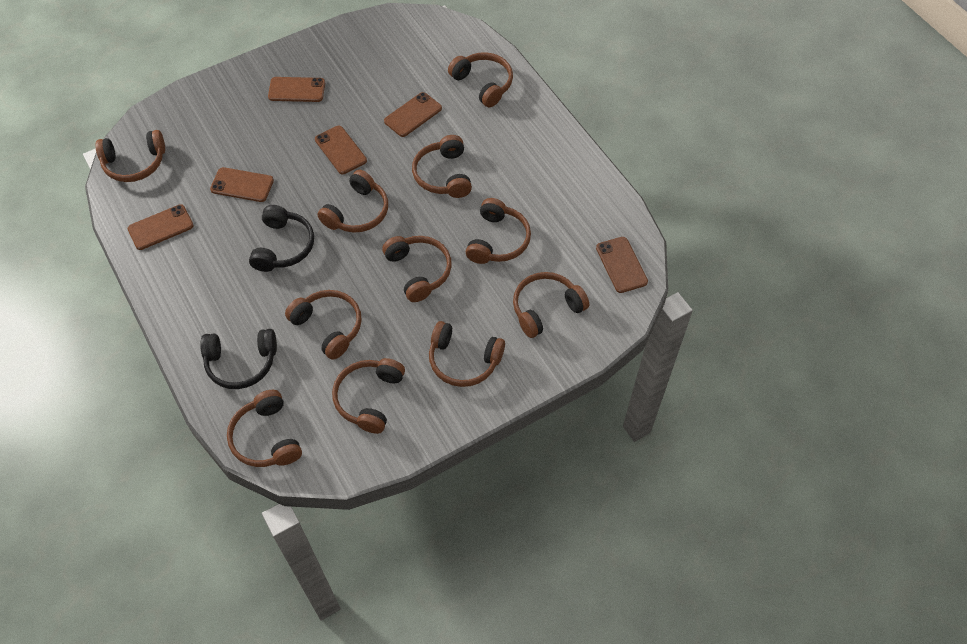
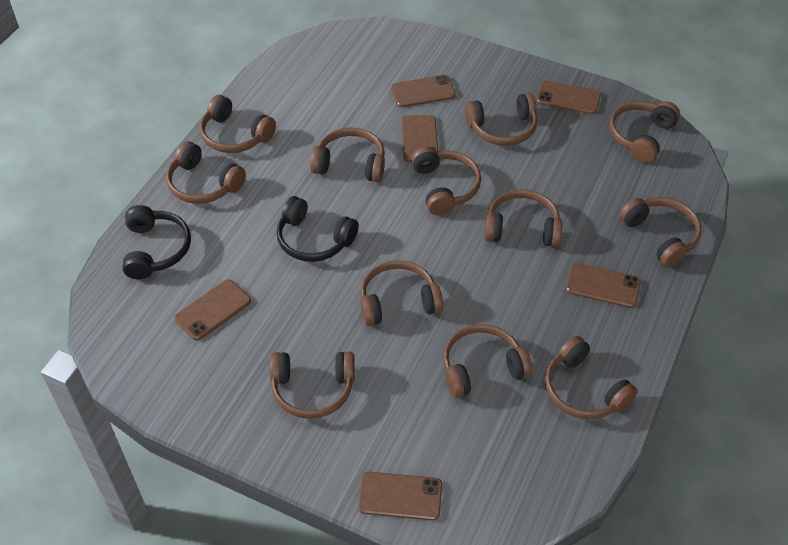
brown headphones: 11 -> 12

